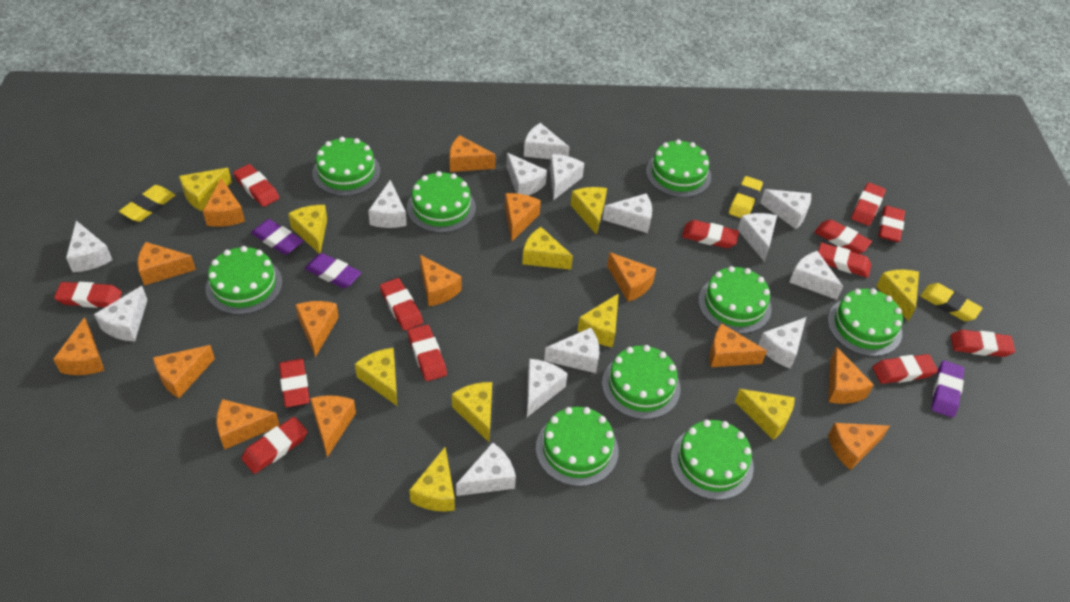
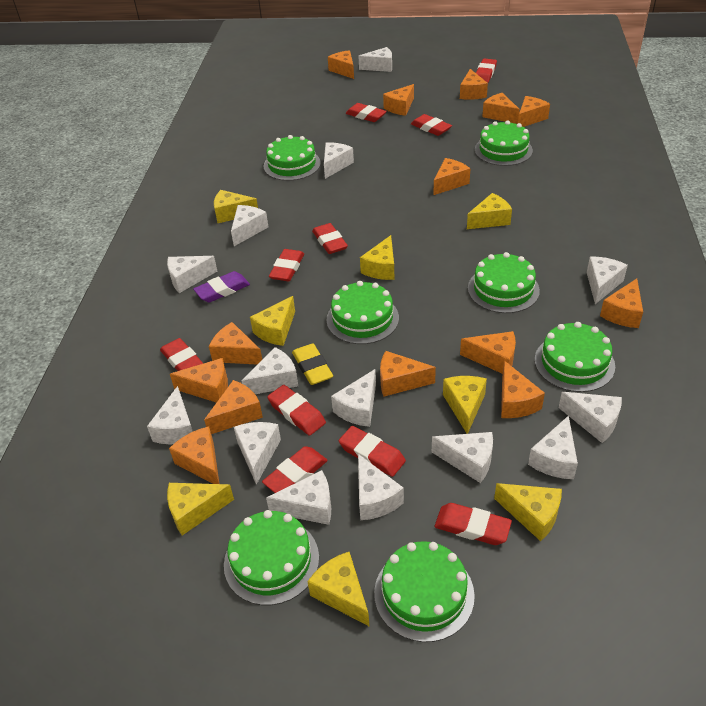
green cake: 9 -> 7
purple eraser: 3 -> 1
red eraser: 13 -> 10
yellow cheese: 10 -> 8
yellow eraser: 3 -> 1

